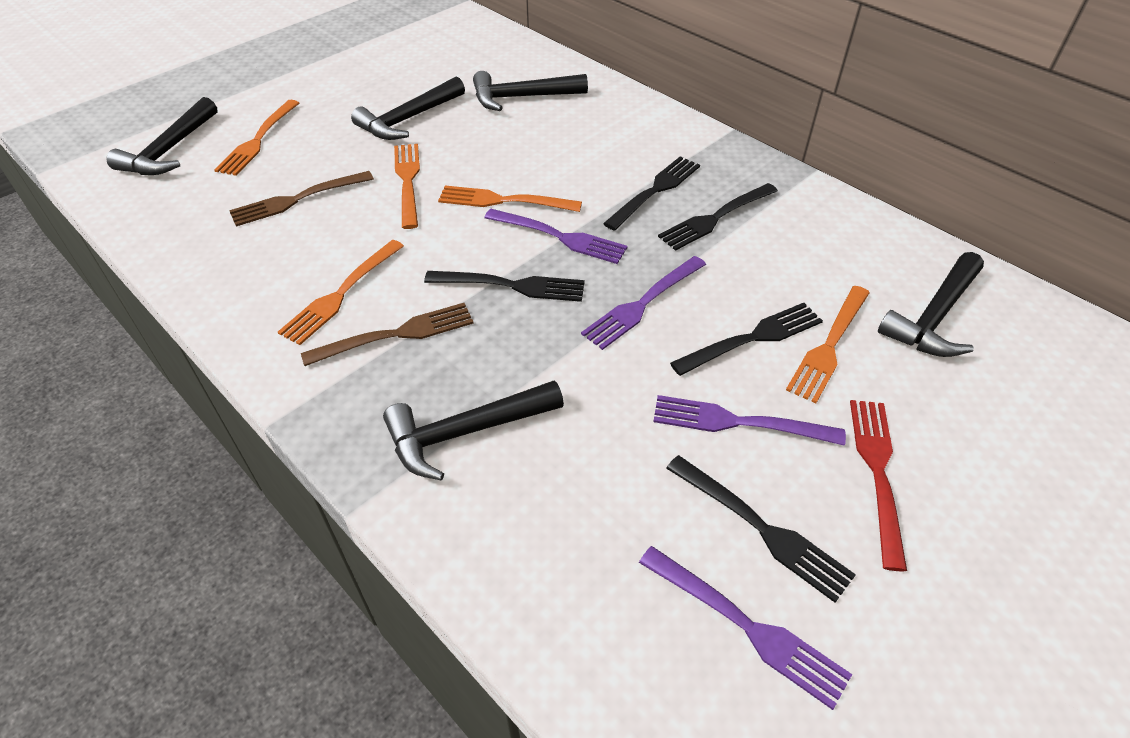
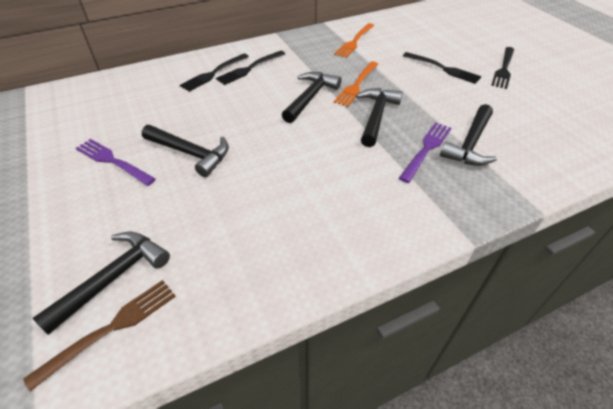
black fork: 5 -> 4
brown fork: 2 -> 1
orange fork: 5 -> 2
purple fork: 4 -> 2
red fork: 1 -> 0

